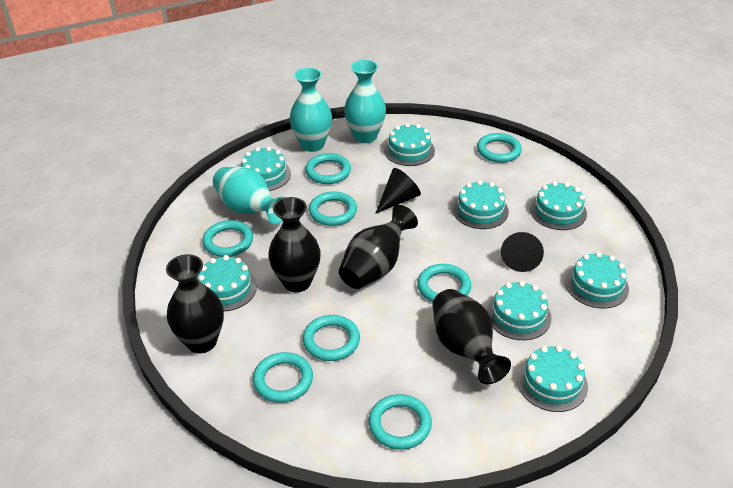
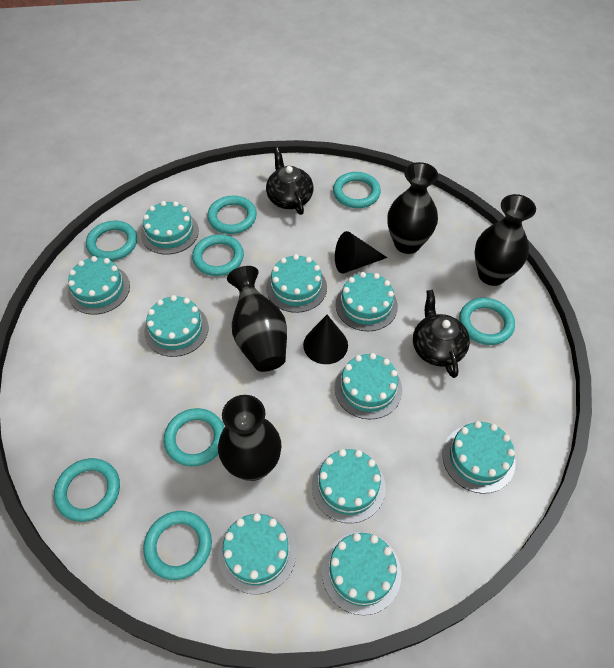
black teapot: 0 -> 2
turquoise cake: 8 -> 10
turquoise vase: 3 -> 0

